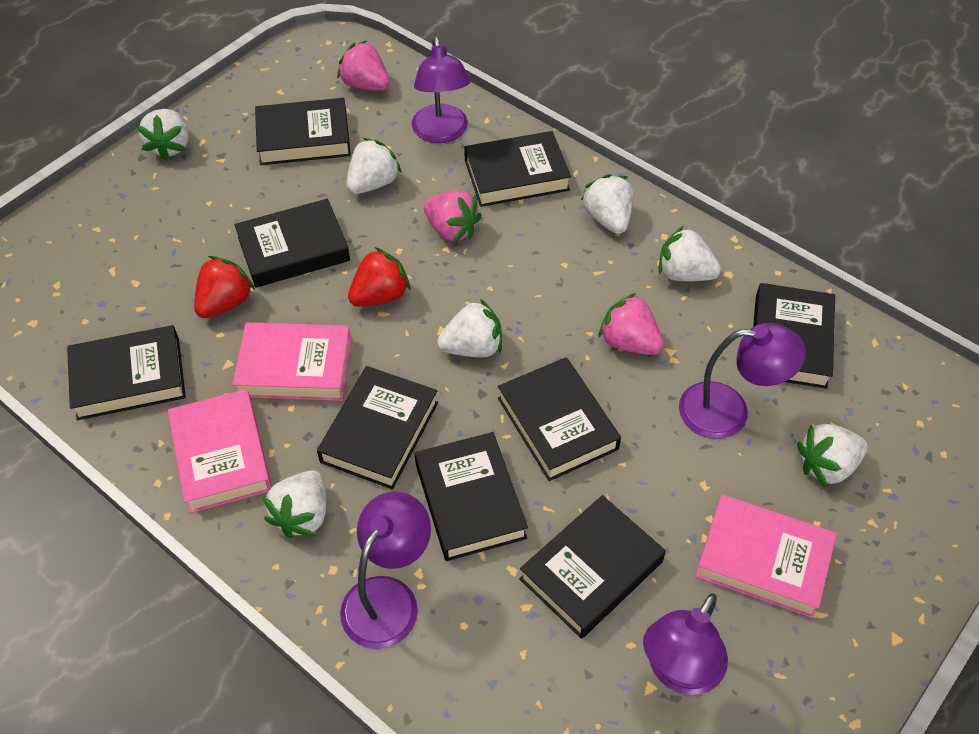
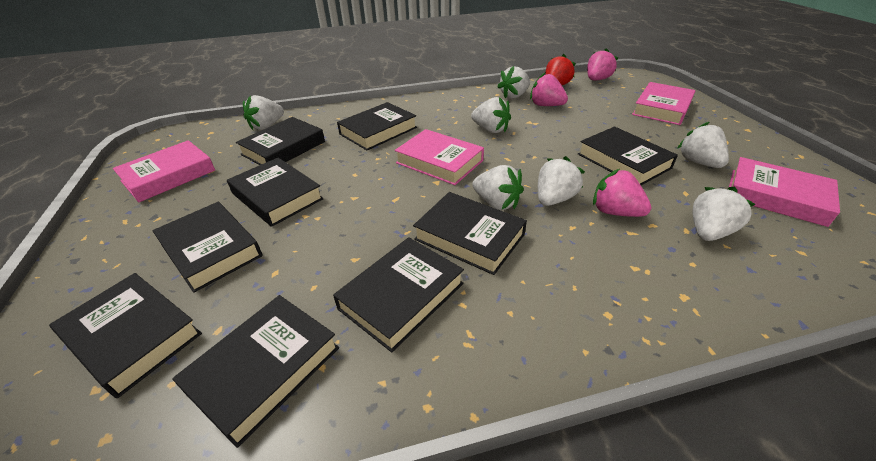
pink book: 3 -> 4
purple lamp: 4 -> 0
red strawberry: 2 -> 1

